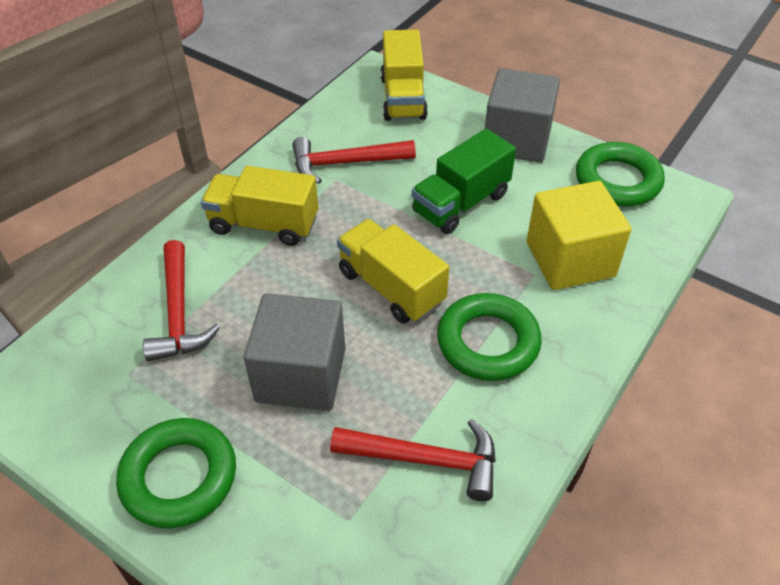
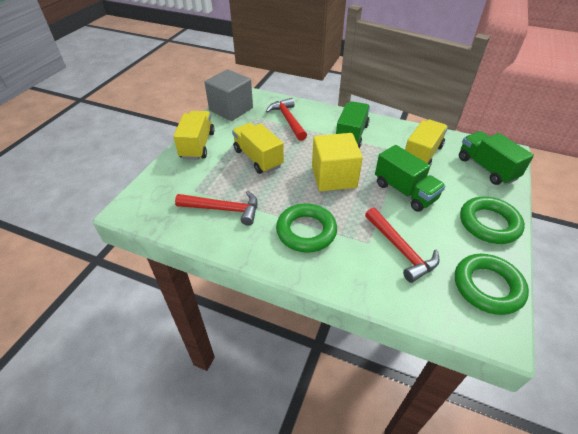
green truck: 1 -> 3
grey cube: 2 -> 1

